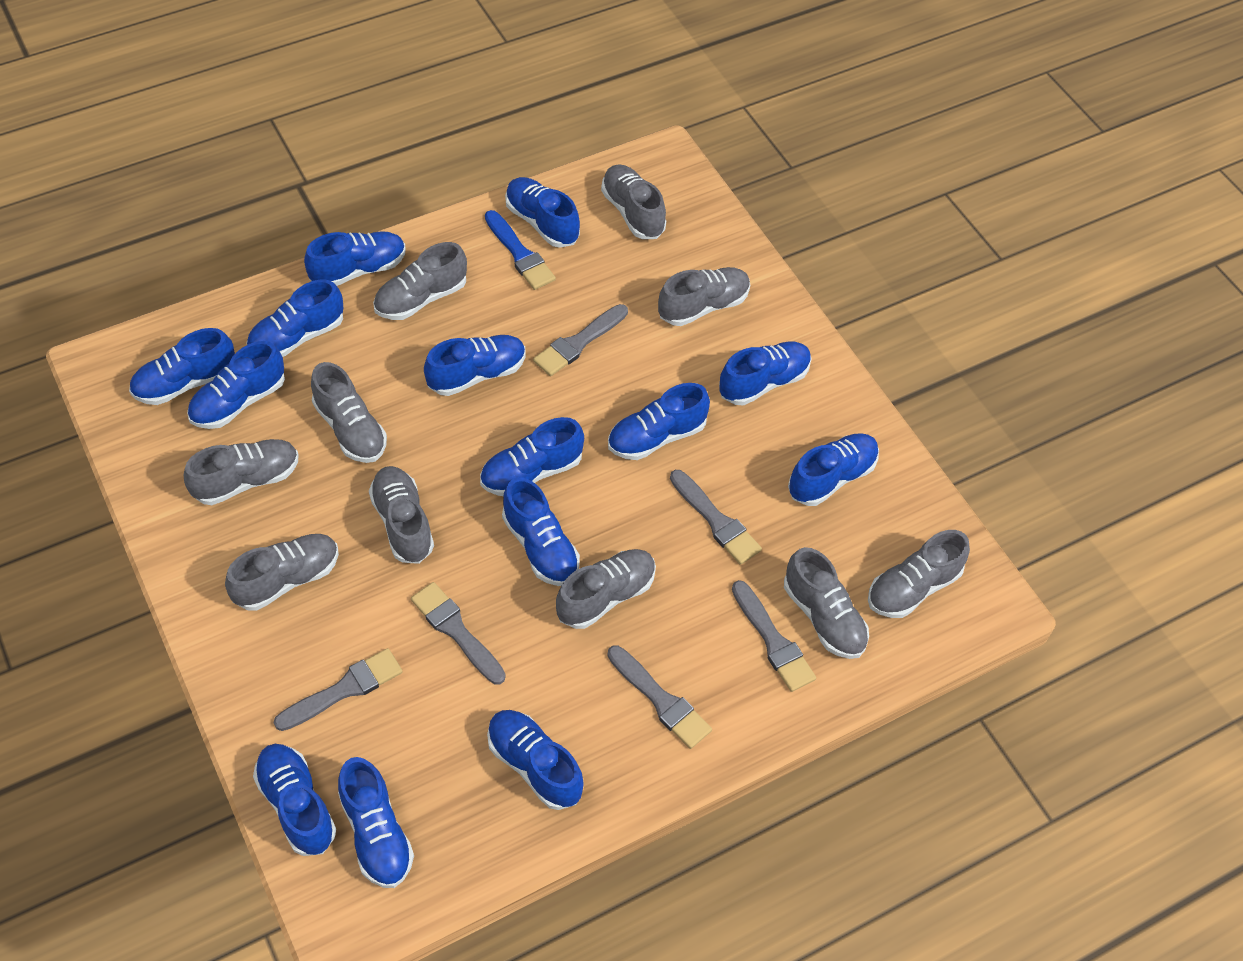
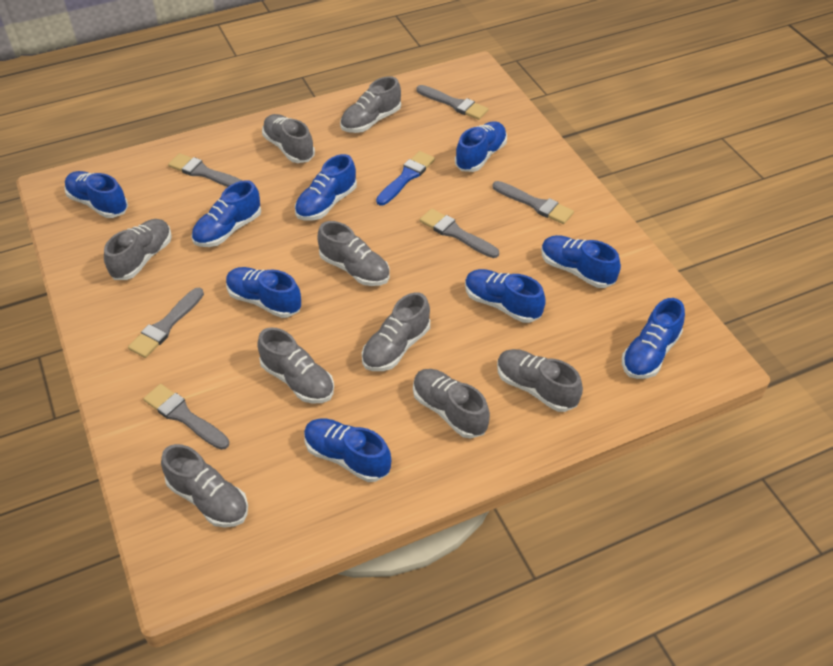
blue shoe: 14 -> 9
grey shoe: 10 -> 9

